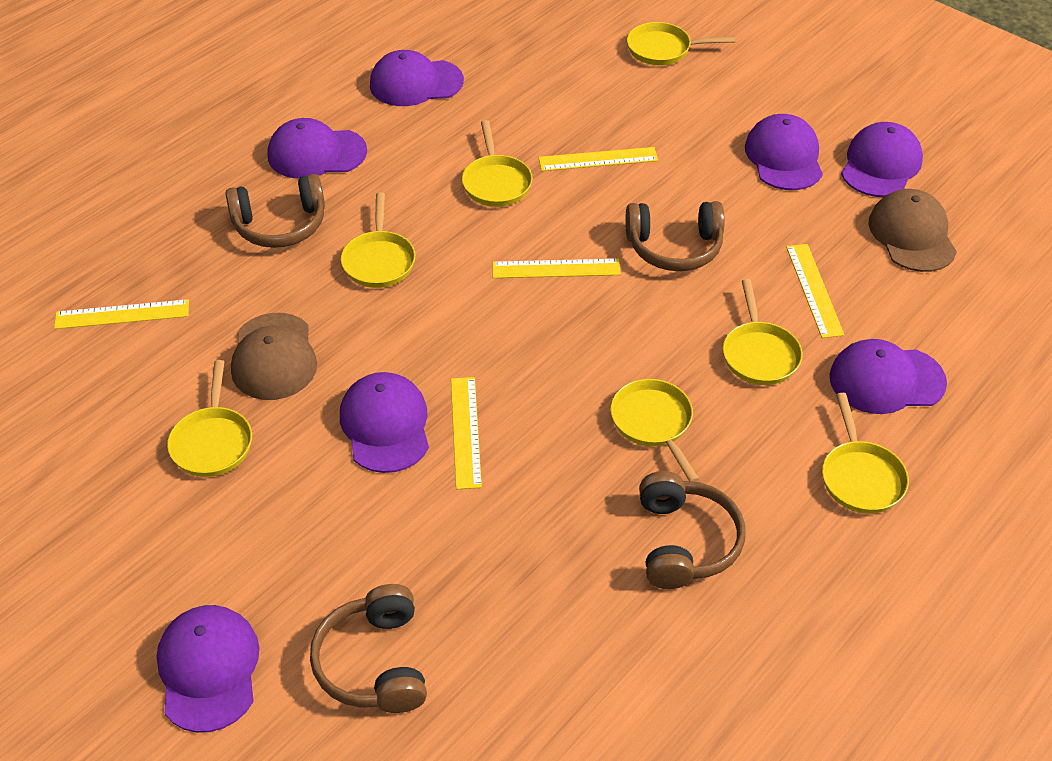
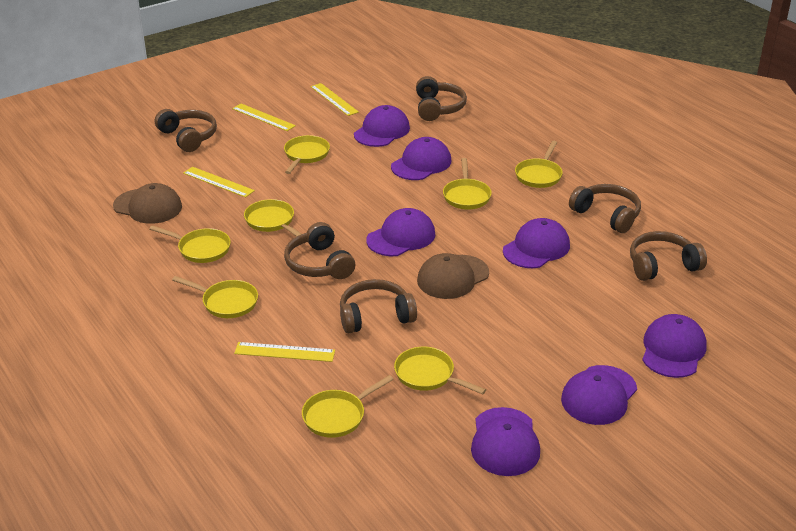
brown headphones: 4 -> 6
yellow pan: 7 -> 8
yellow ruler: 5 -> 4

